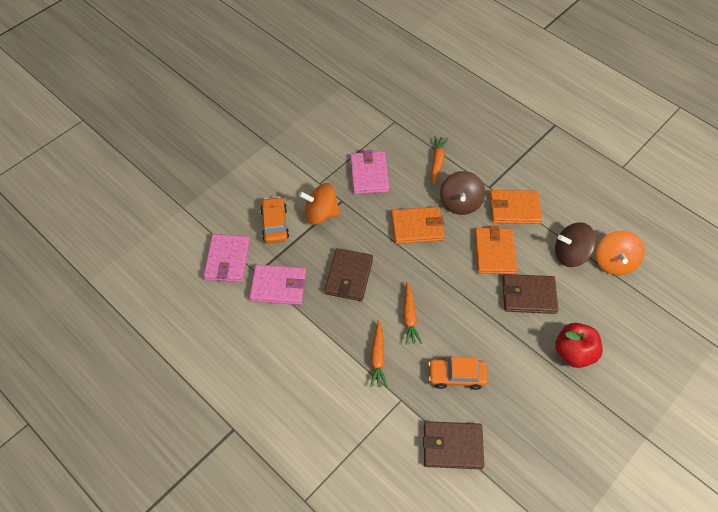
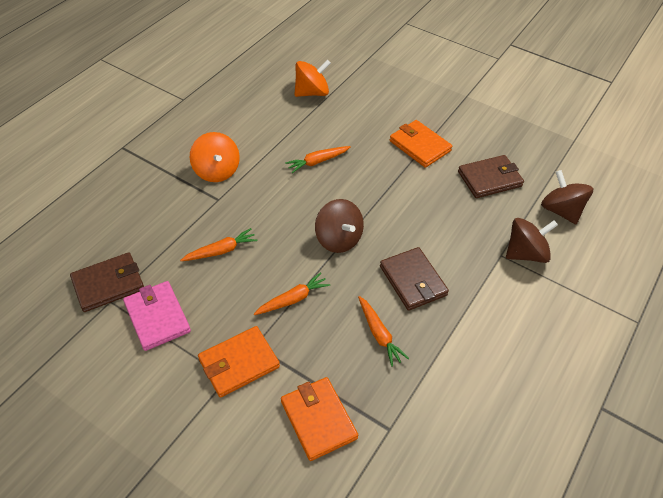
brown spinning top: 2 -> 3
orange car: 2 -> 0
orange carrot: 3 -> 4
pink wallet: 3 -> 1
red apple: 1 -> 0

